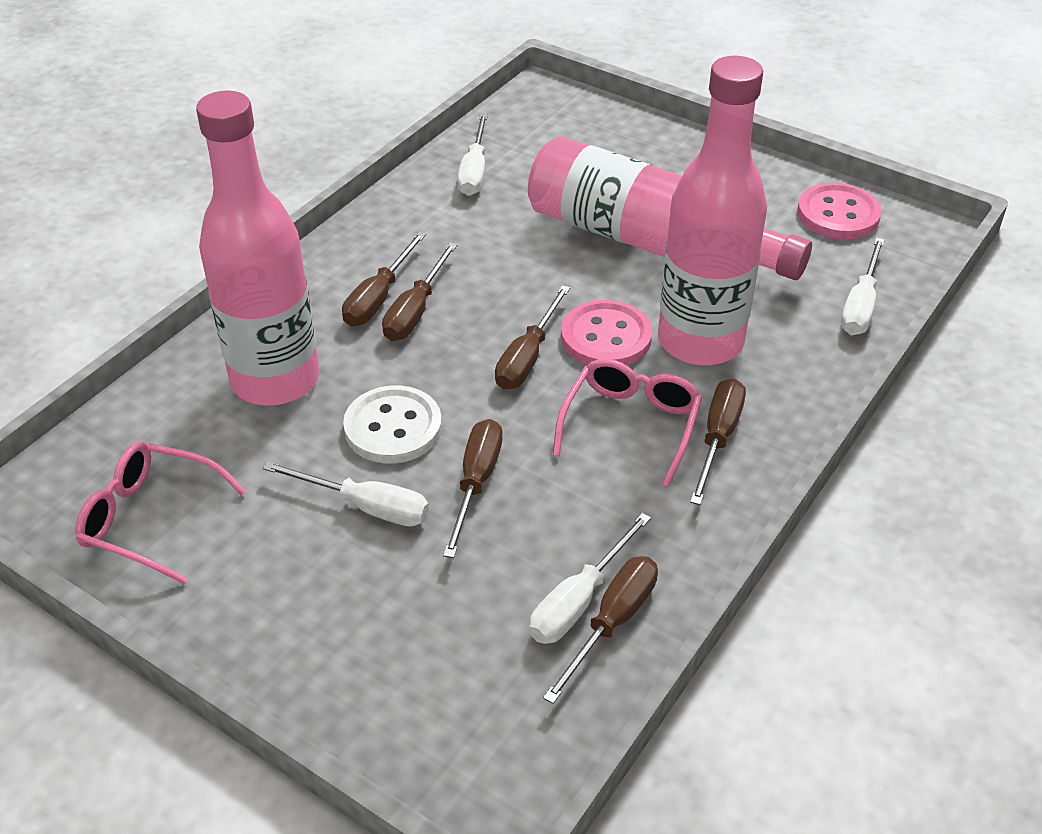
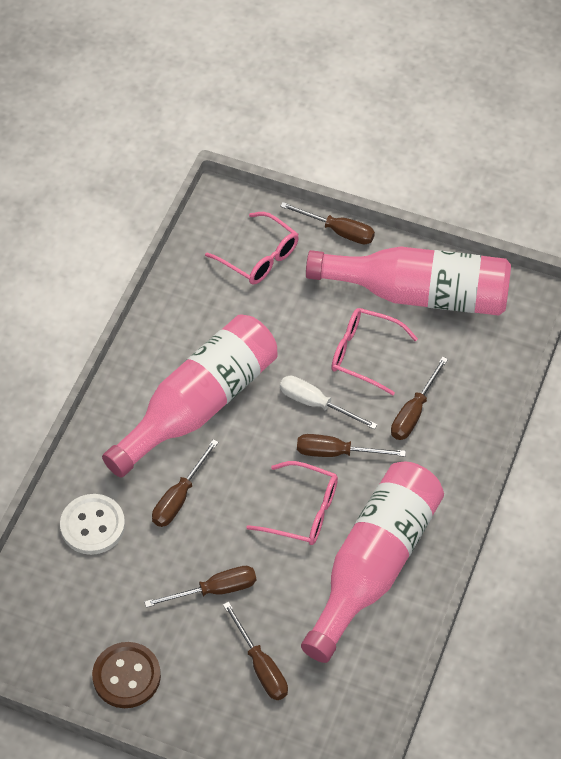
brown button: 0 -> 1
pink button: 2 -> 0
pink glasses: 2 -> 3
white screwdriver: 4 -> 1

